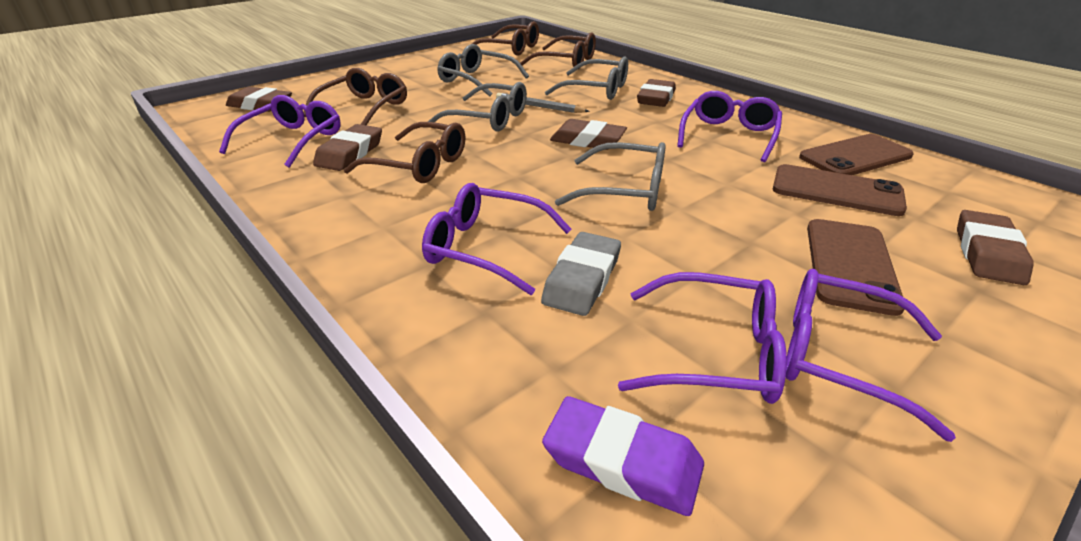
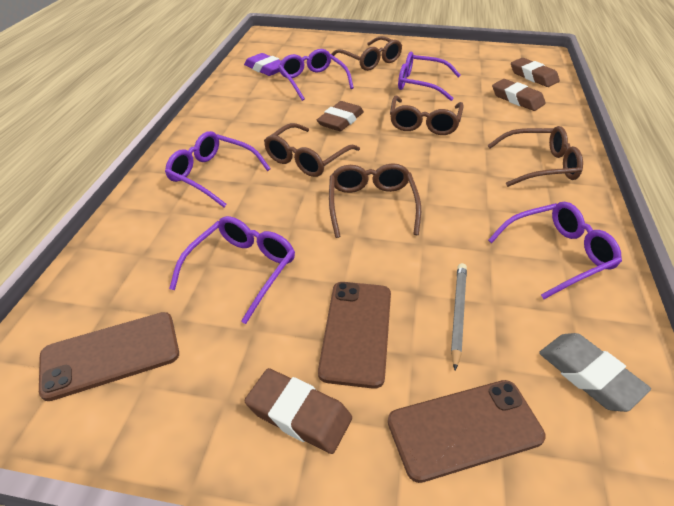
brown eraser: 5 -> 4
brown glasses: 4 -> 5
grey glasses: 4 -> 0

